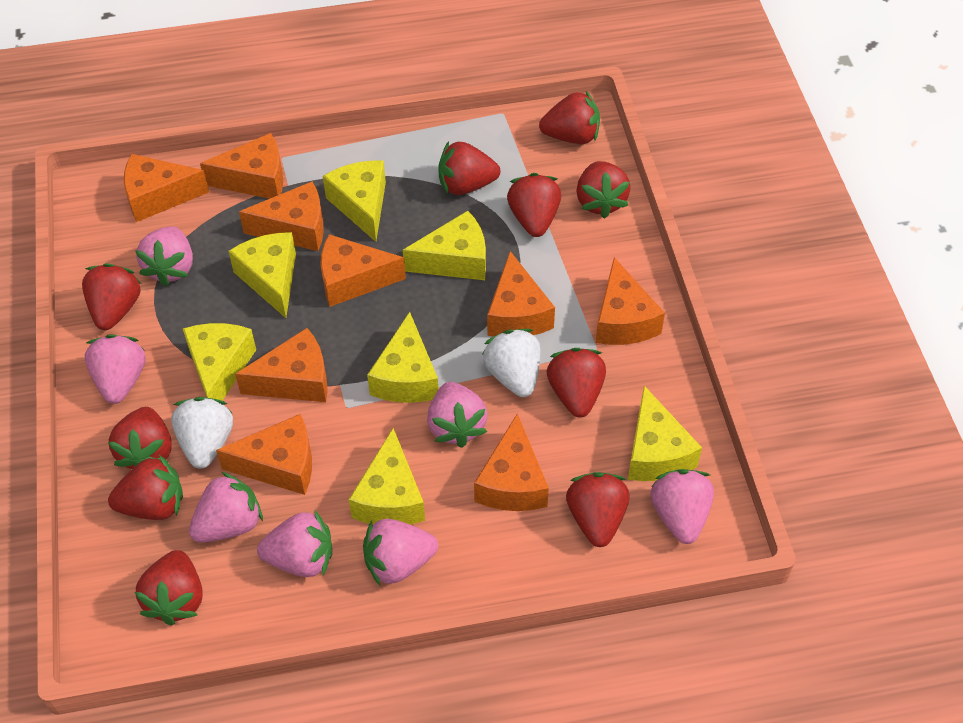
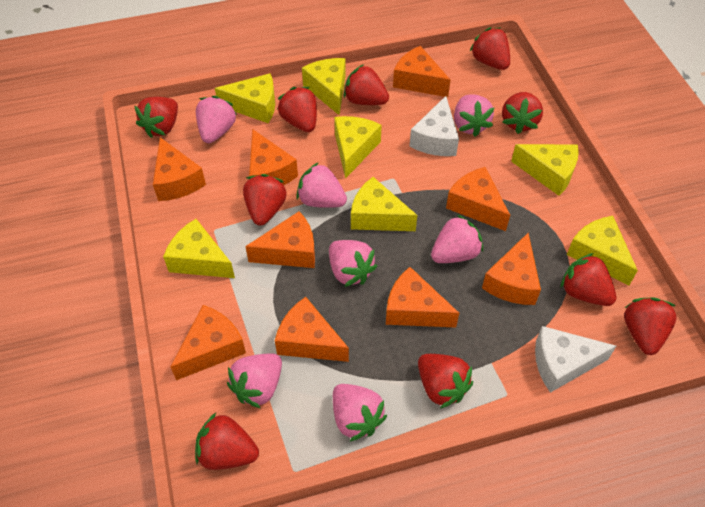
white cheese: 0 -> 2
white strawberry: 2 -> 0

